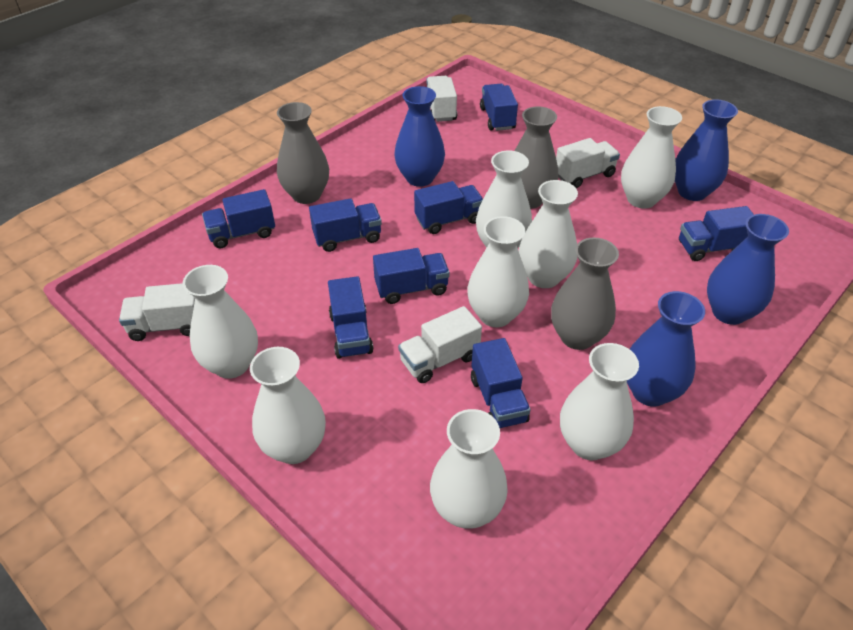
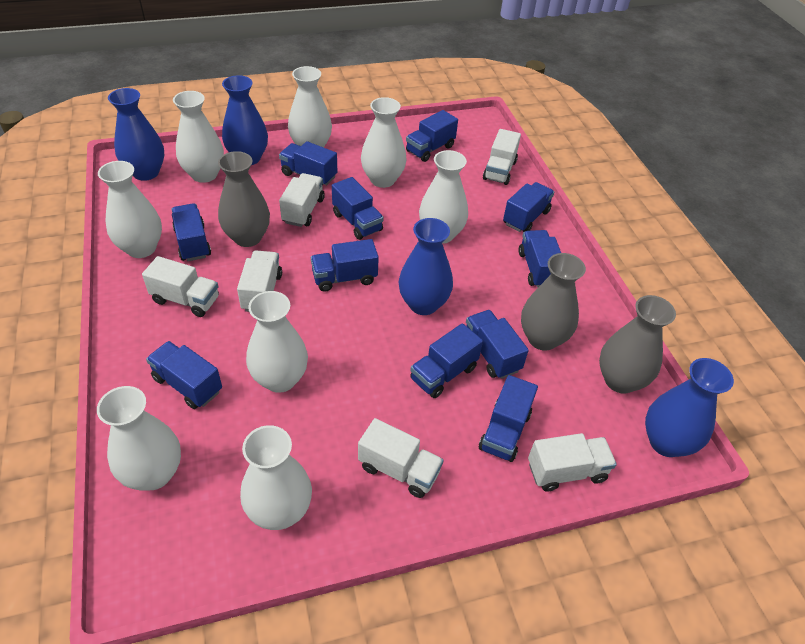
blue truck: 8 -> 11
white truck: 4 -> 6

